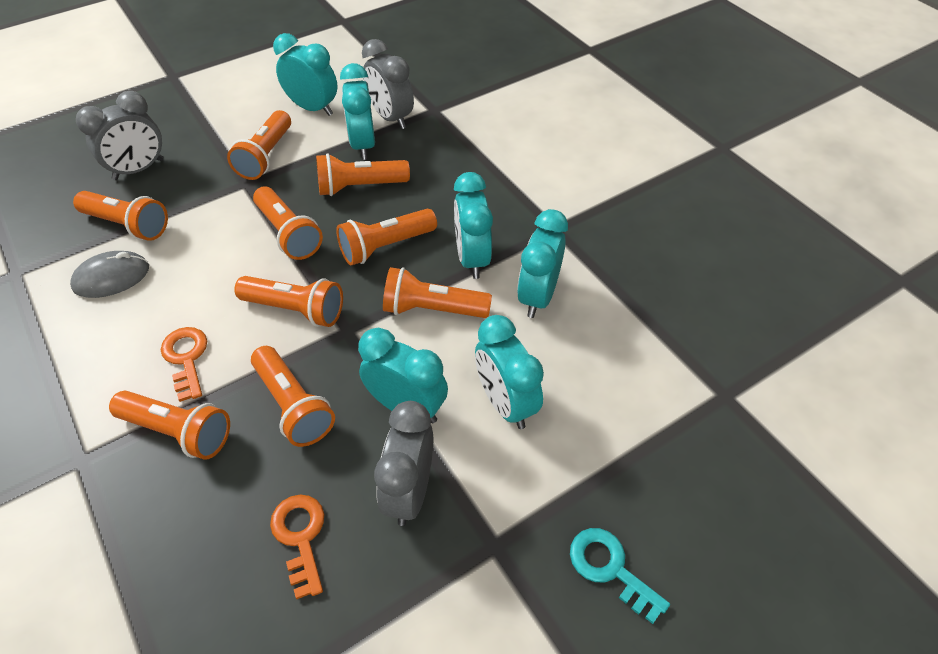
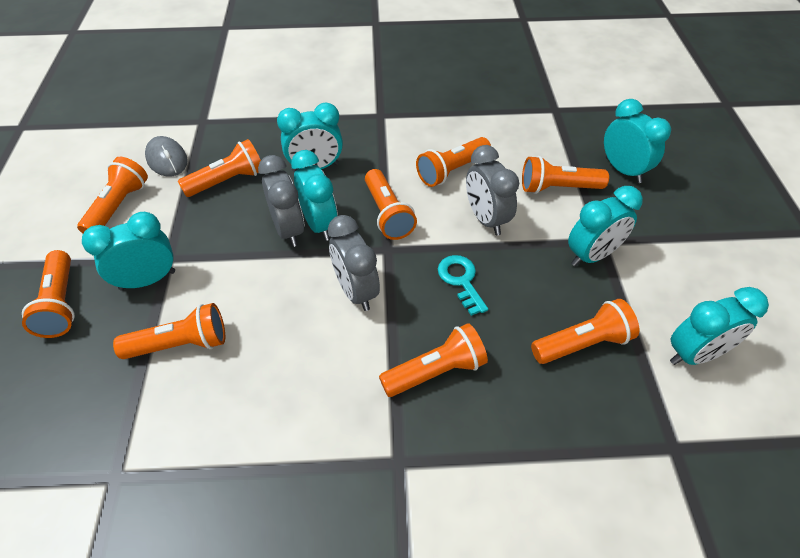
orange key: 2 -> 0

